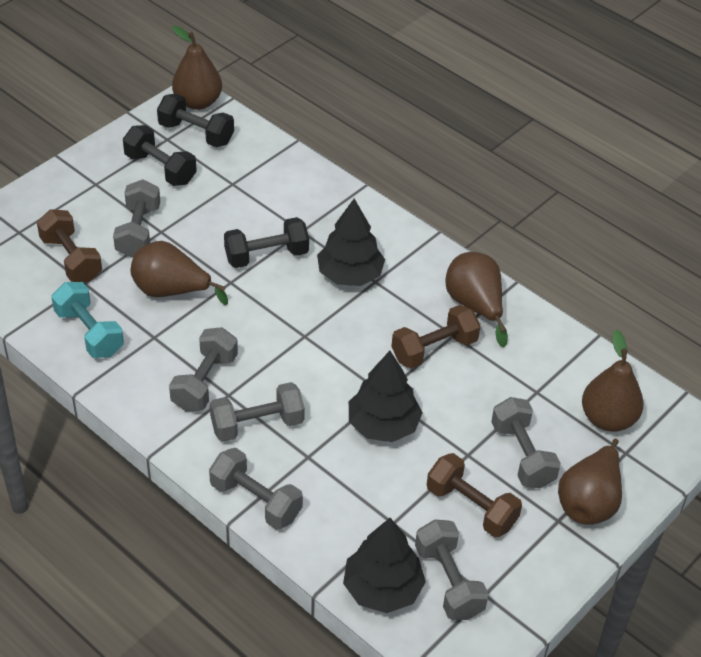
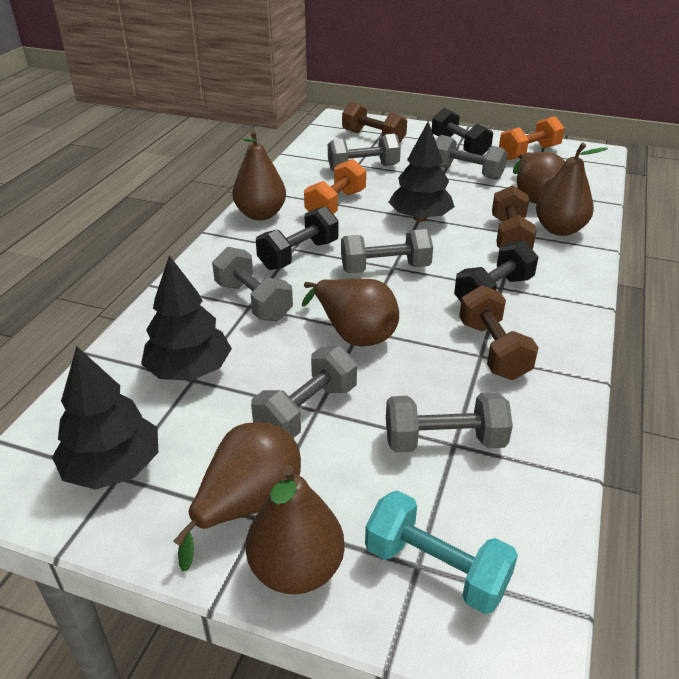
brown pear: 5 -> 6
orange dumbbell: 0 -> 2

